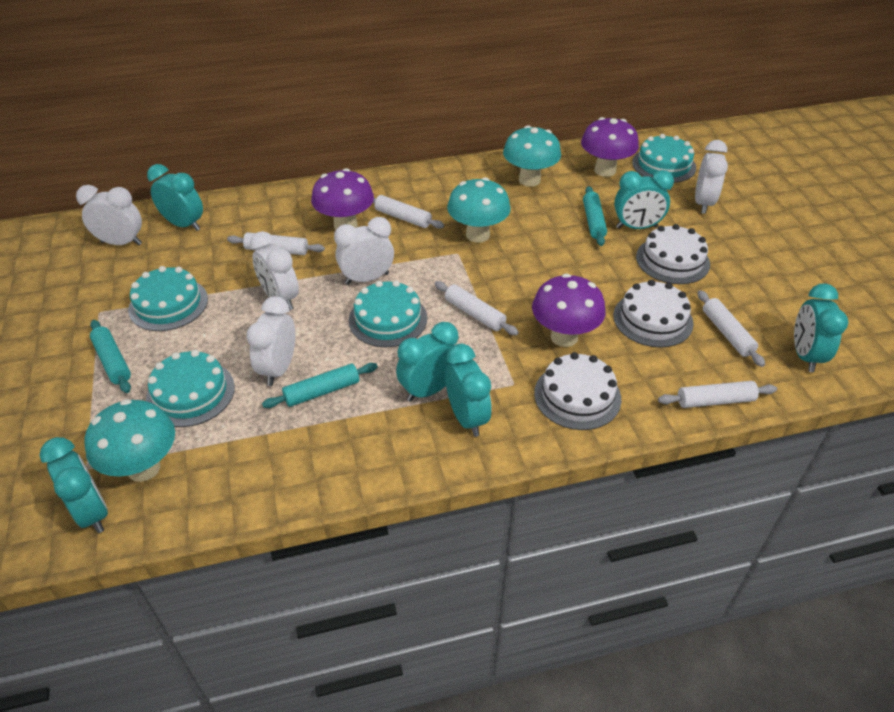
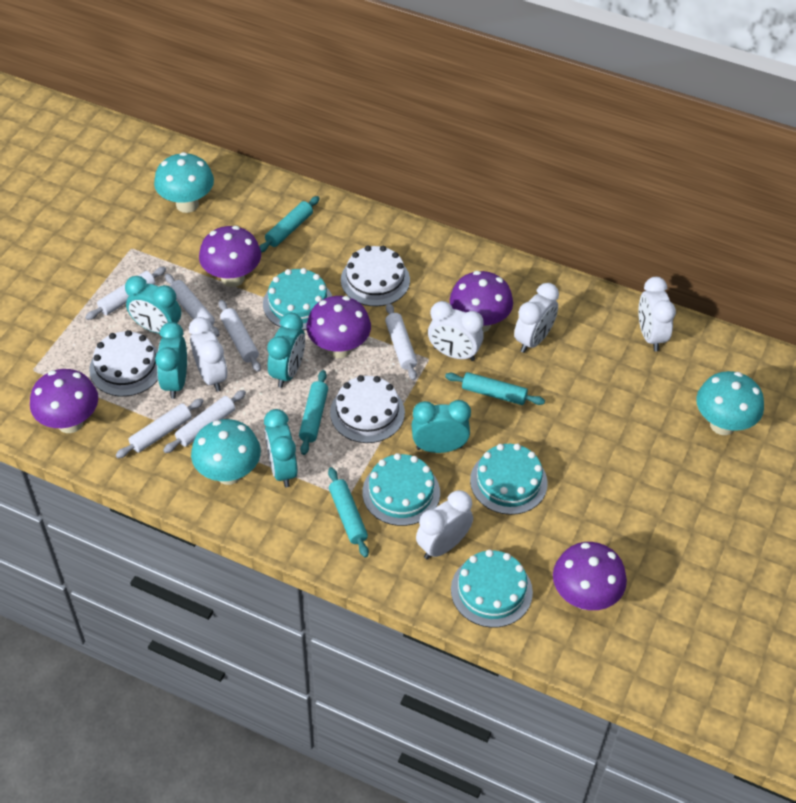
purple mushroom: 3 -> 5
turquoise clock: 6 -> 5
turquoise rolling pin: 3 -> 4
white rolling pin: 5 -> 6

